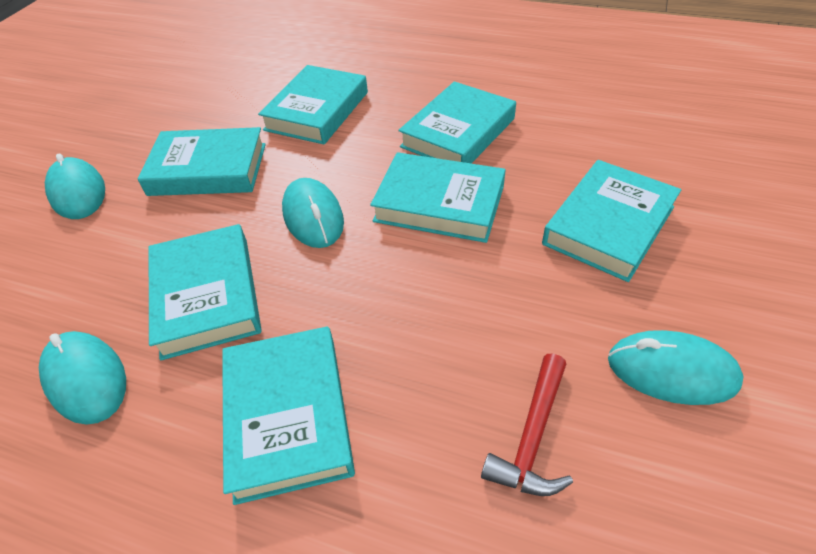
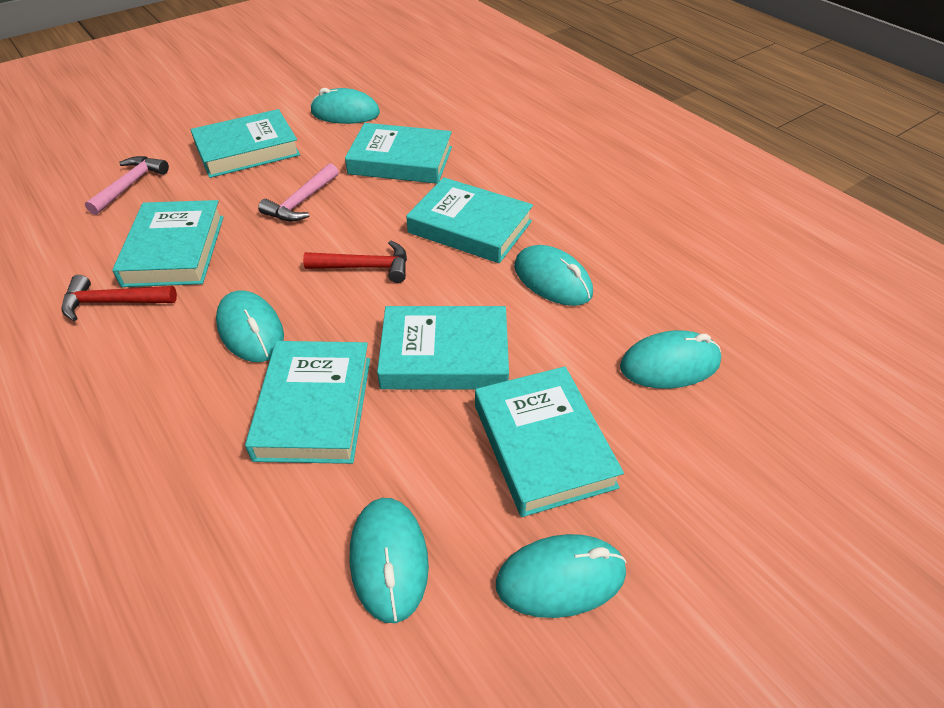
pink hammer: 0 -> 2
red hammer: 1 -> 2
turquoise mouse: 4 -> 6

